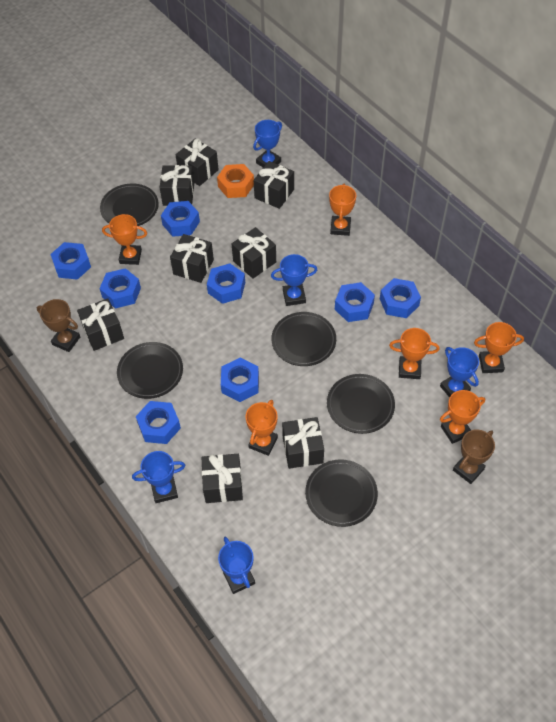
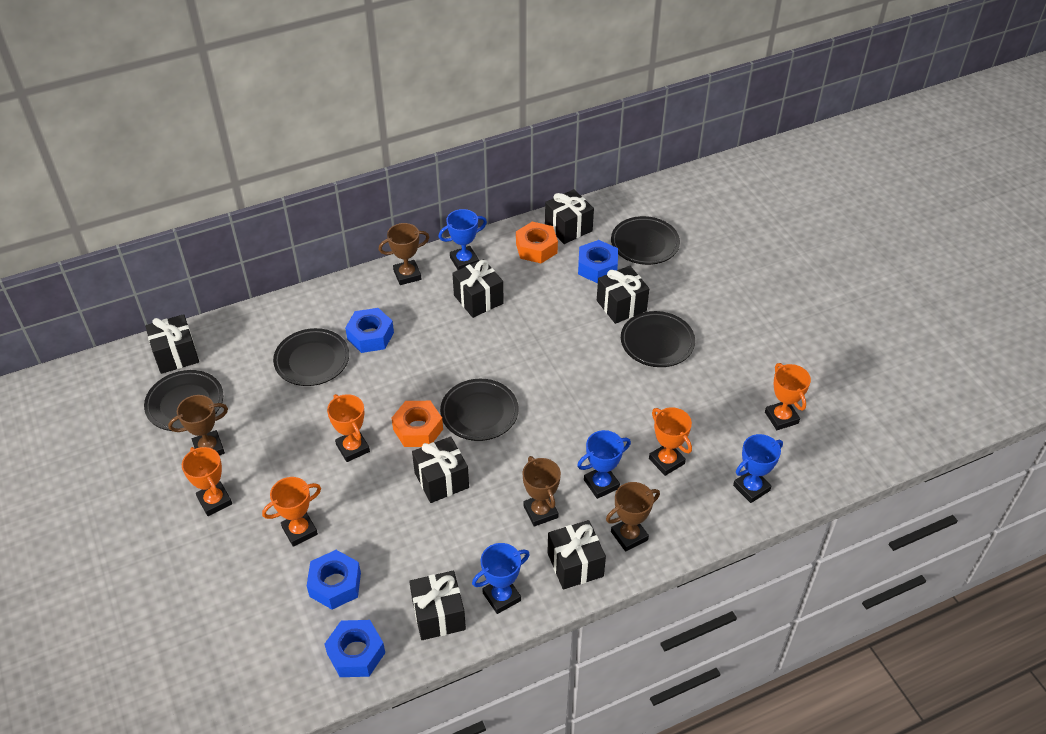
black gift: 8 -> 7
blue nut: 8 -> 4
blue trophy: 5 -> 4
brown trophy: 2 -> 4
orange nut: 1 -> 2
orange trophy: 6 -> 5

